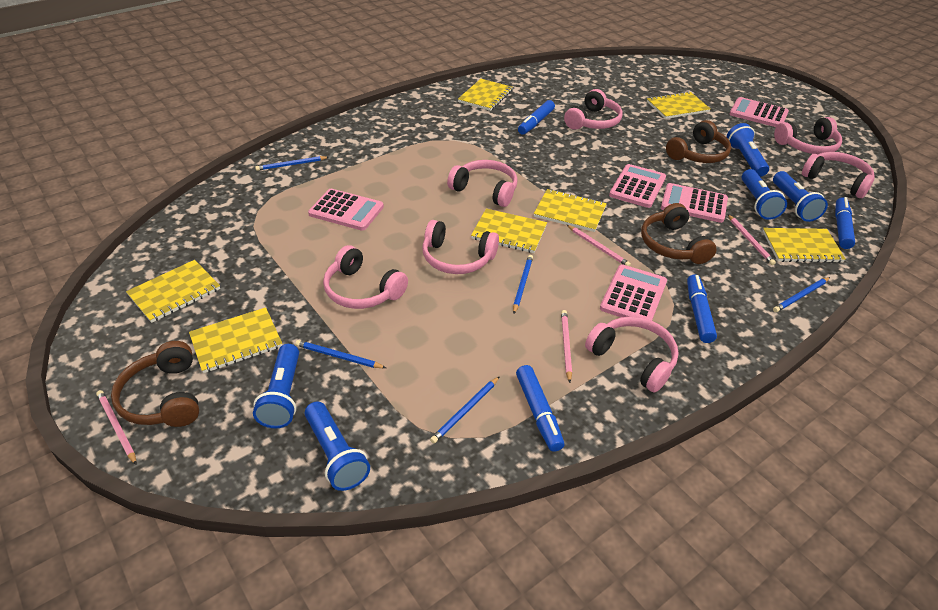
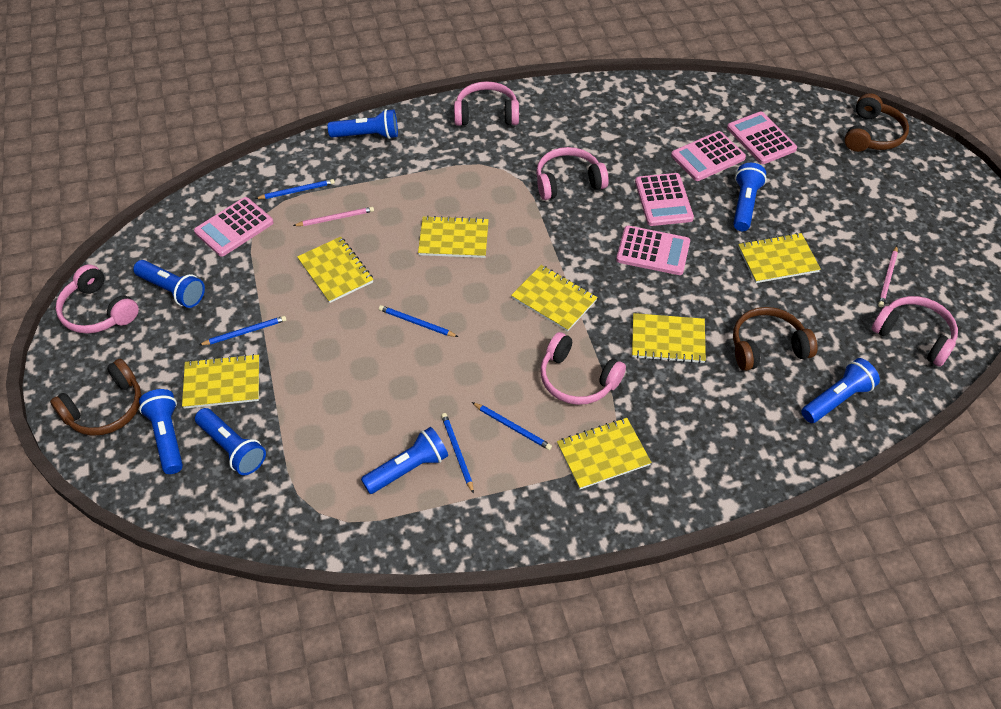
blue flashlight: 5 -> 7
blue marker: 4 -> 0
pink headphones: 7 -> 5
pink pencil: 4 -> 2

